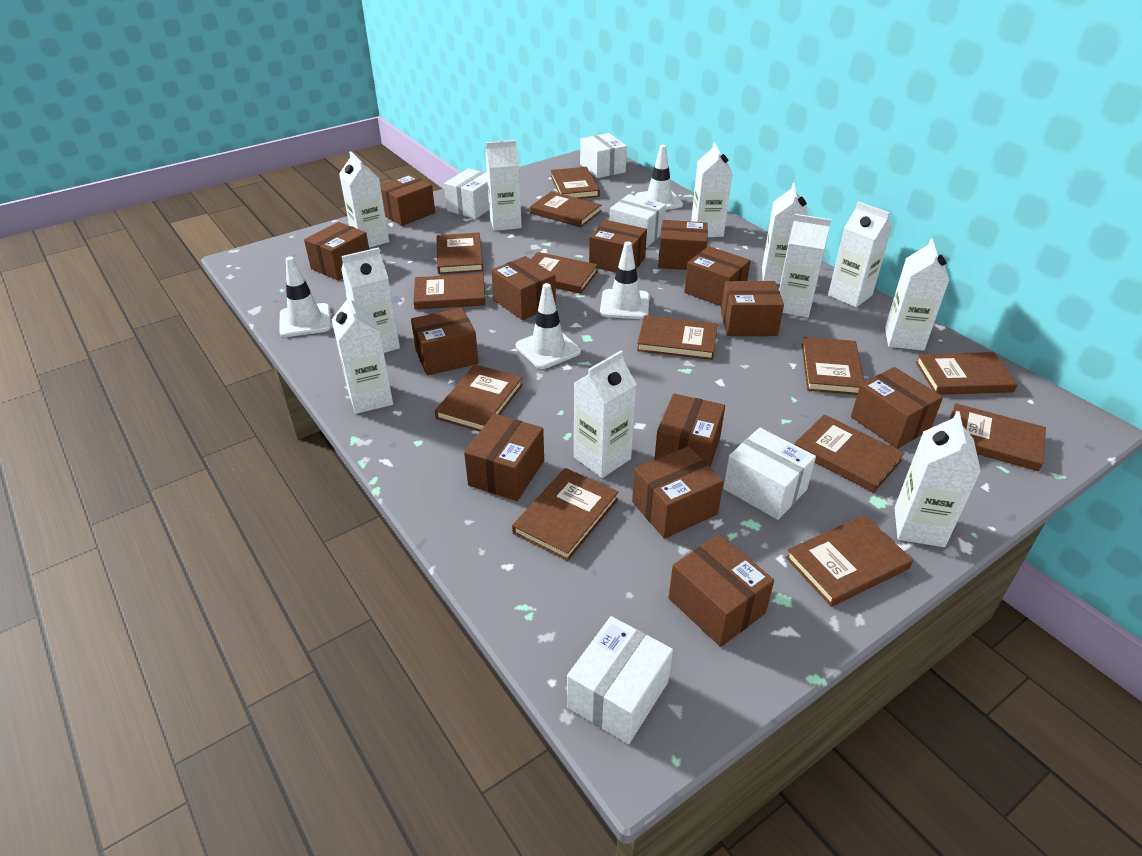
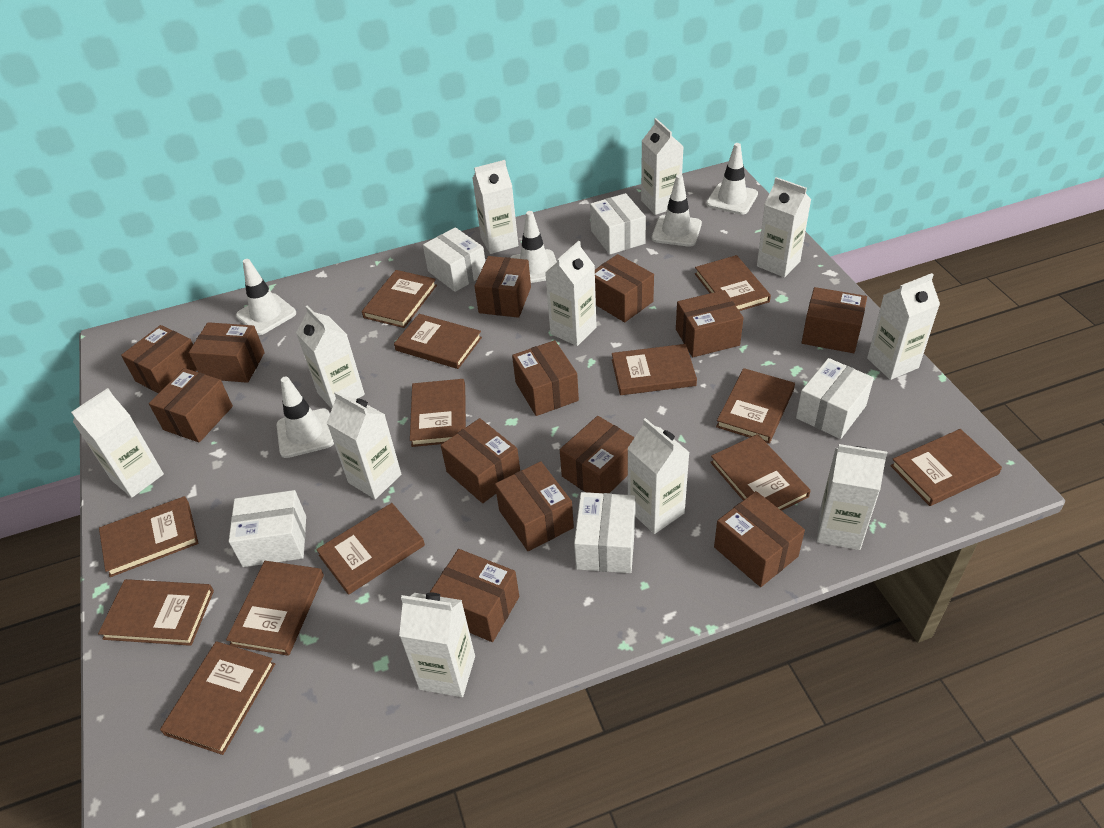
white traffic cone: 4 -> 5

